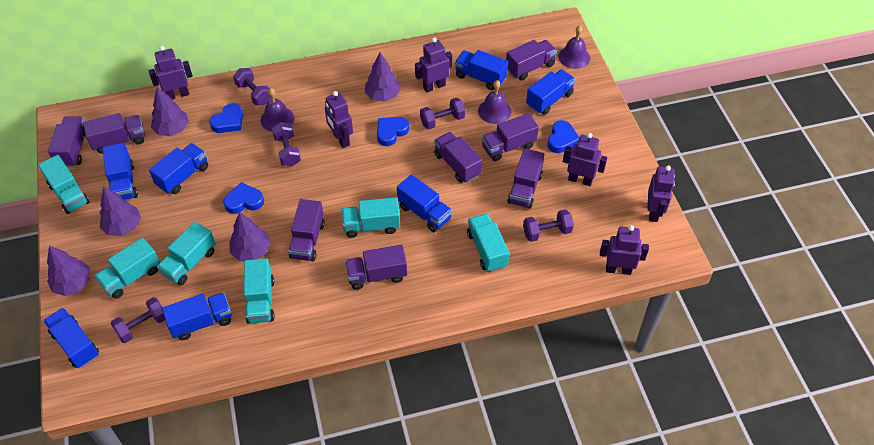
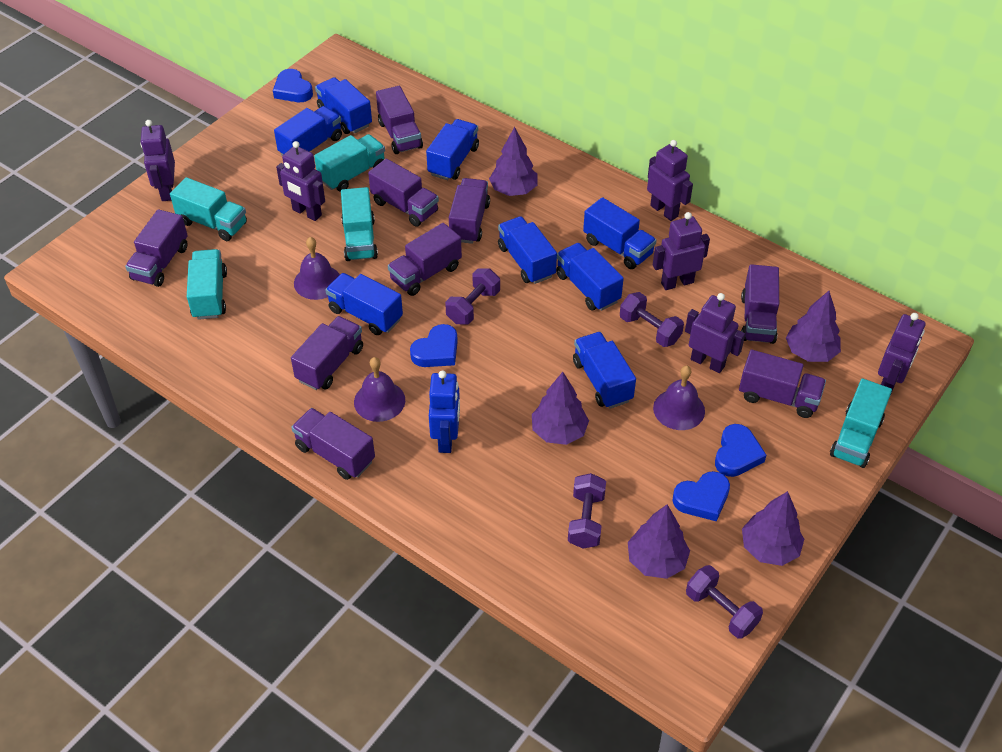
blue robot: 0 -> 1
blue truck: 7 -> 8
purple dumbbell: 5 -> 4
purple truck: 8 -> 9
turquoise truck: 6 -> 5

